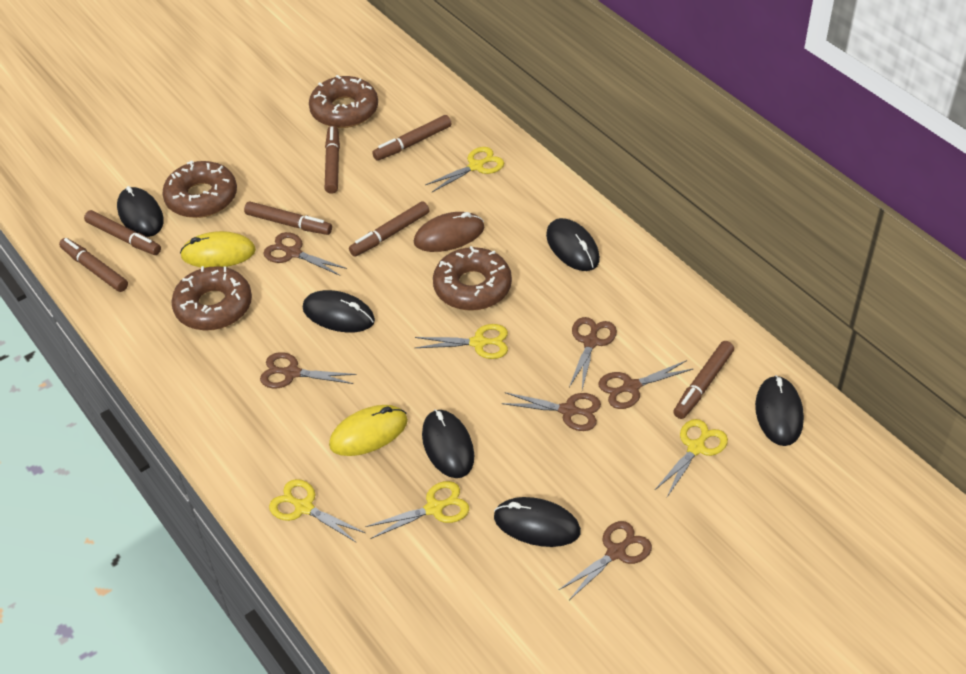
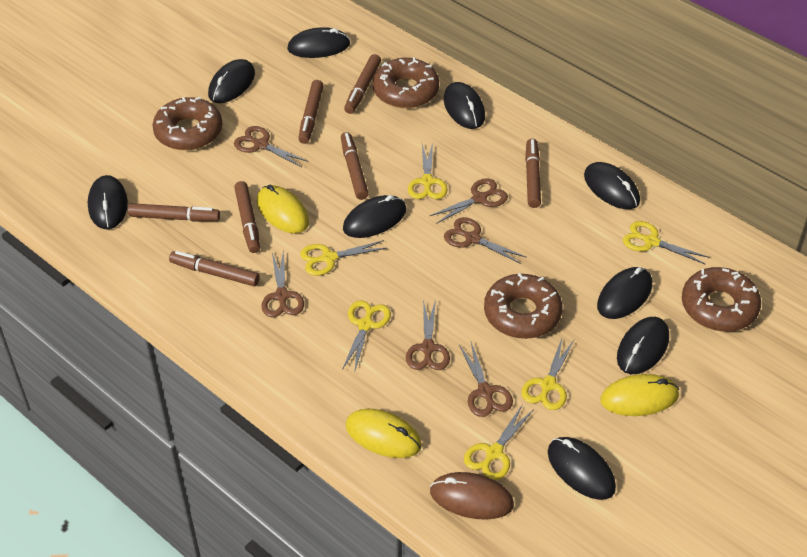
black mouse: 6 -> 9
yellow mouse: 2 -> 3
yellow scissors: 5 -> 6

